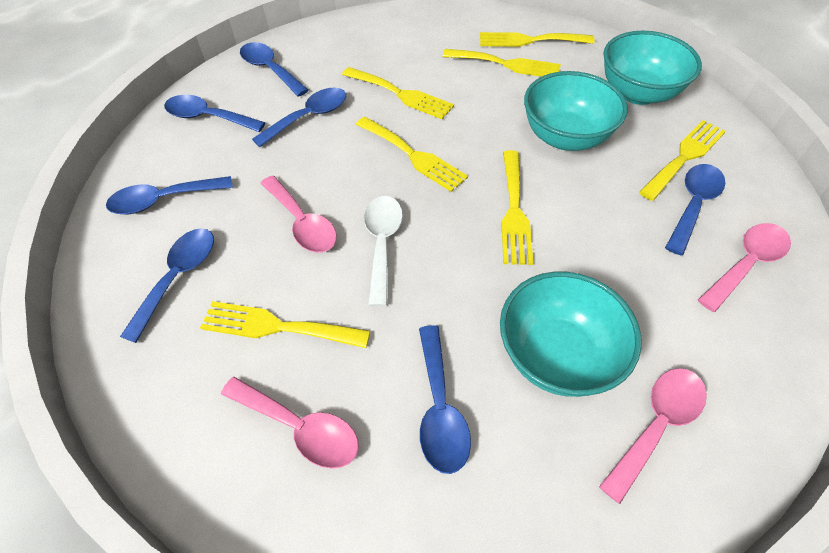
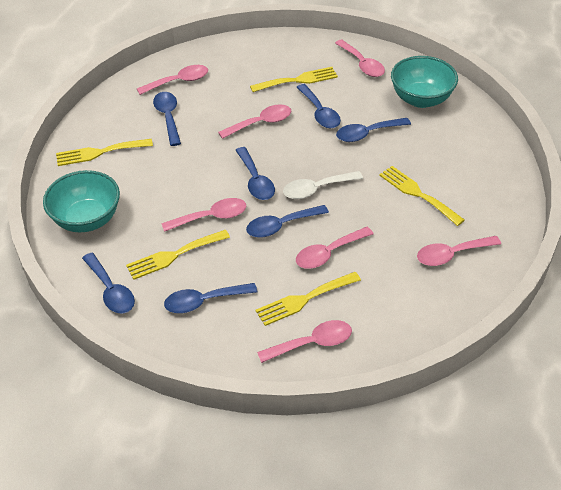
pink spoon: 4 -> 7
turquoise bowl: 3 -> 2
yellow fork: 7 -> 5

